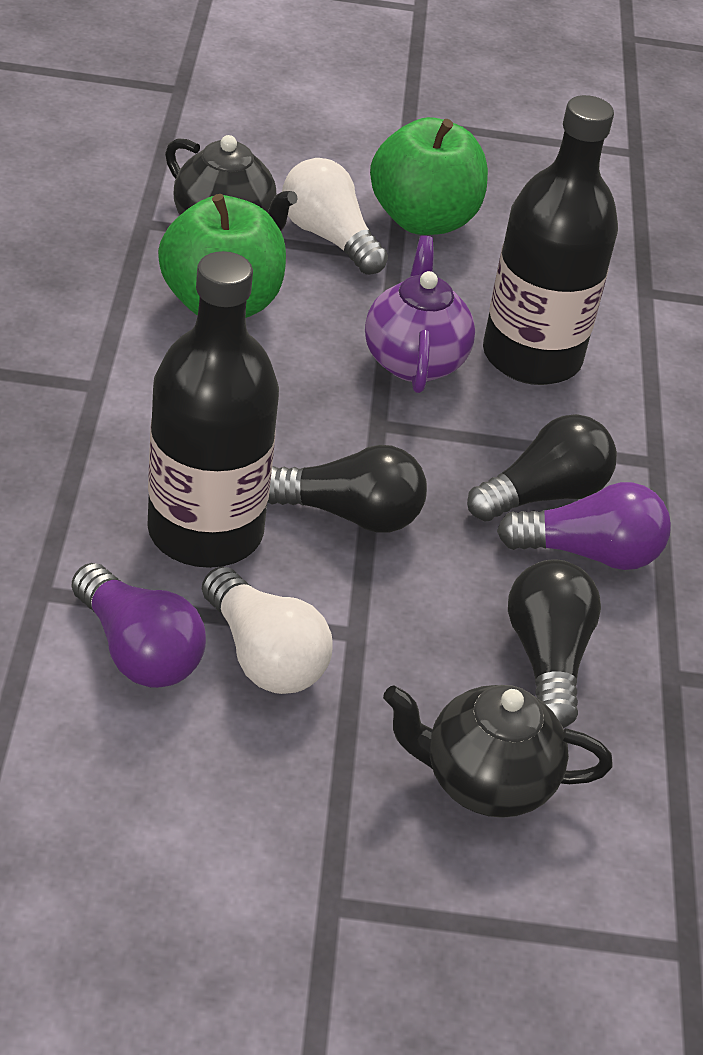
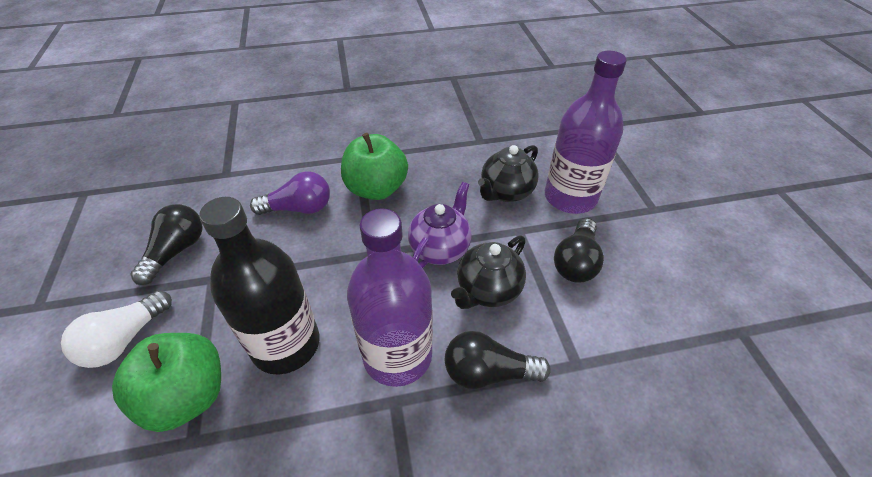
black bottle: 2 -> 1
purple bottle: 0 -> 2
purple light bulb: 2 -> 1
white light bulb: 2 -> 1

